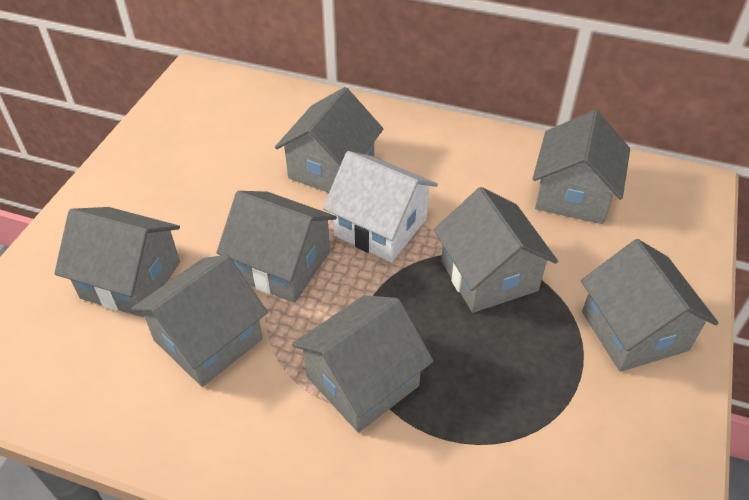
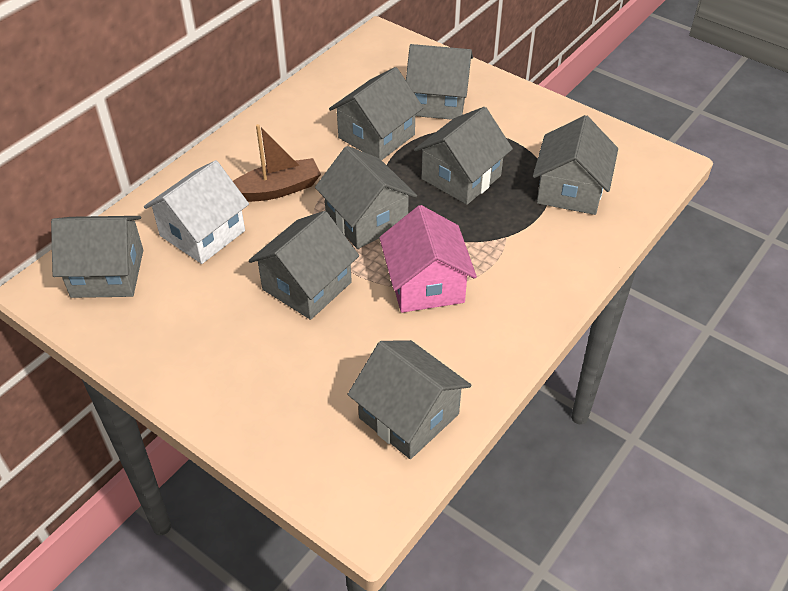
brown boat: 0 -> 1
pink house: 0 -> 1

